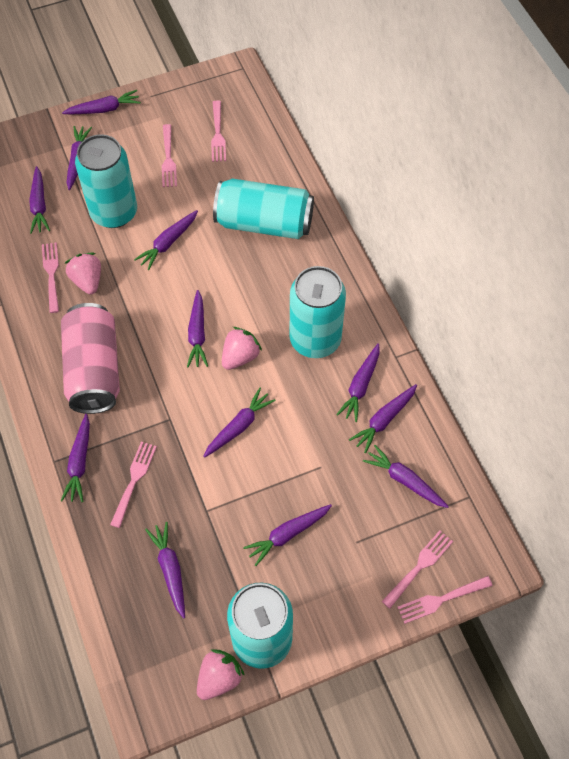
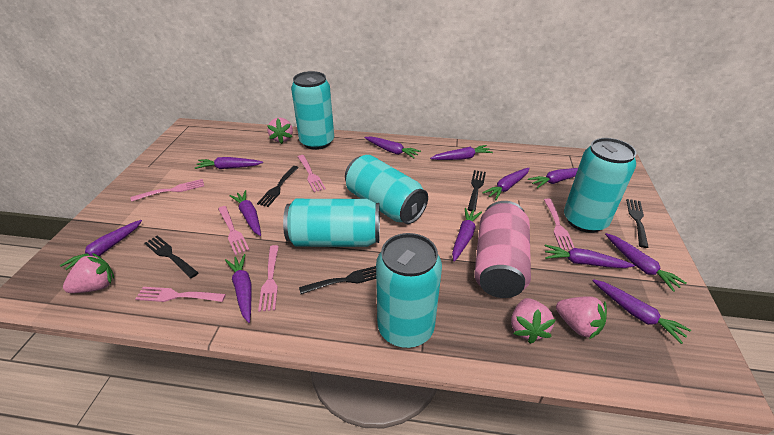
black fork: 0 -> 5
pink strawberry: 3 -> 4
turquoise can: 4 -> 5

